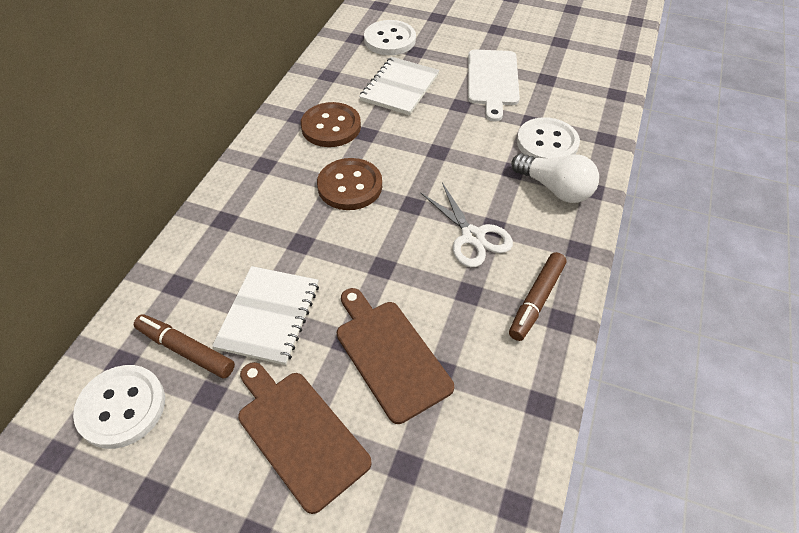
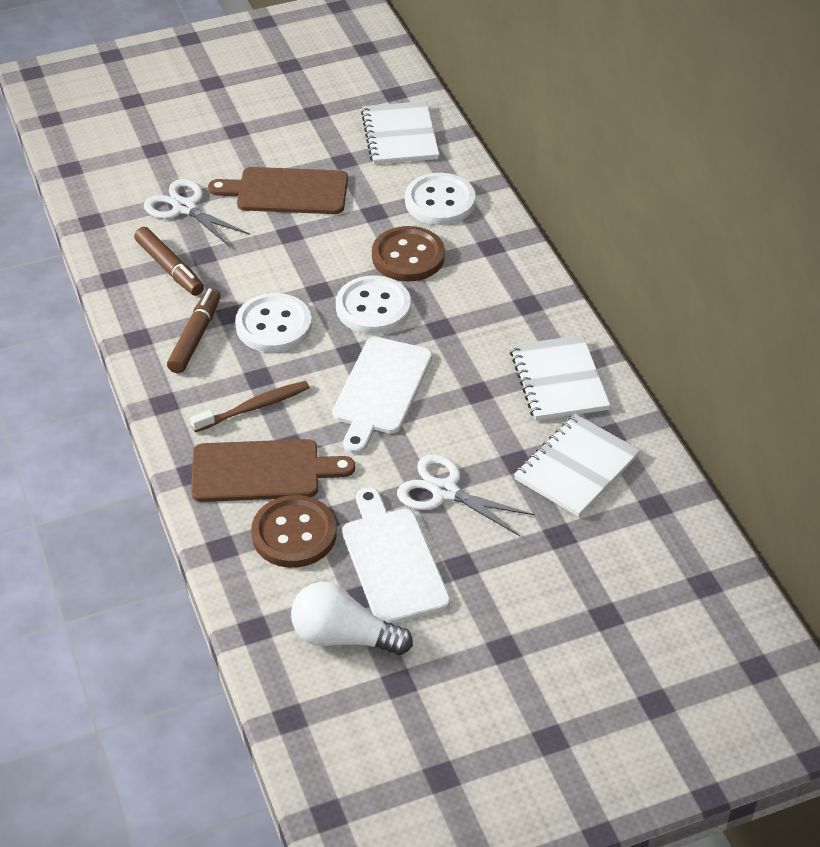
brown toothbrush: 0 -> 1
white cutting board: 1 -> 2
white notebook: 2 -> 3
white scissors: 1 -> 2

